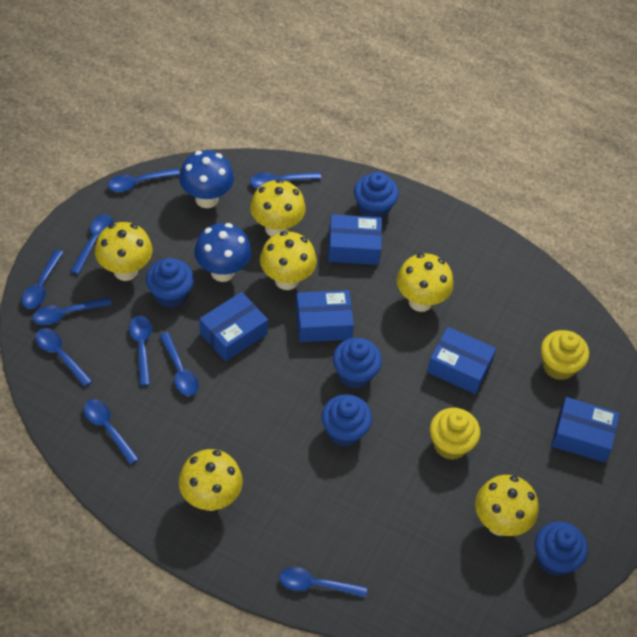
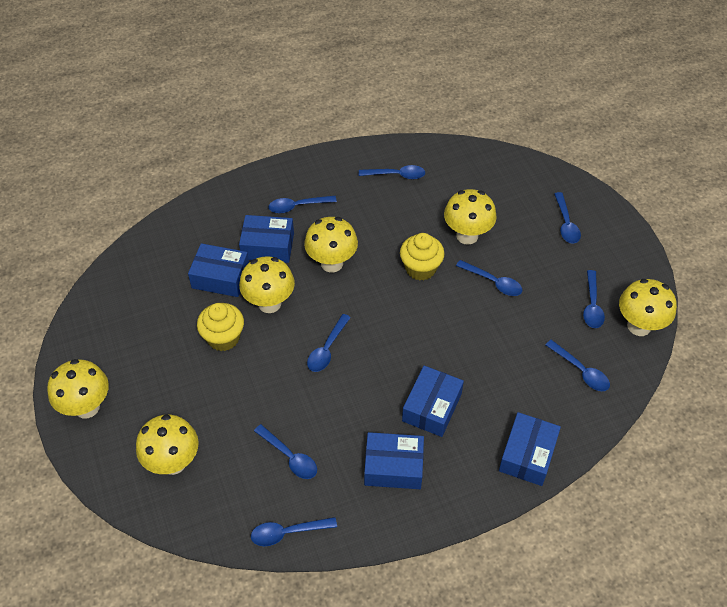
blue cupcake: 5 -> 0
blue mushroom: 2 -> 0
blue spoon: 10 -> 9

